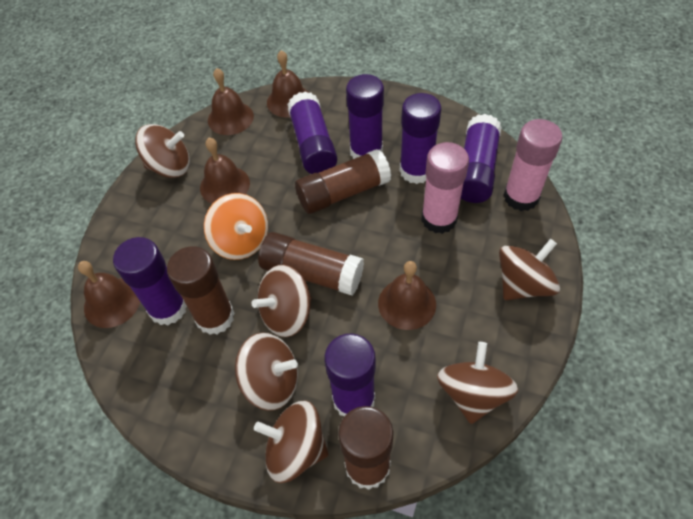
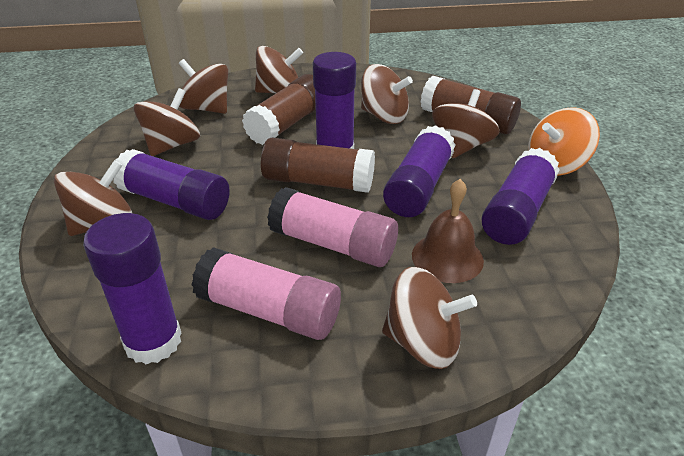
brown bell: 5 -> 1
brown glue stick: 4 -> 3
brown spinning top: 6 -> 7
purple glue stick: 6 -> 5

